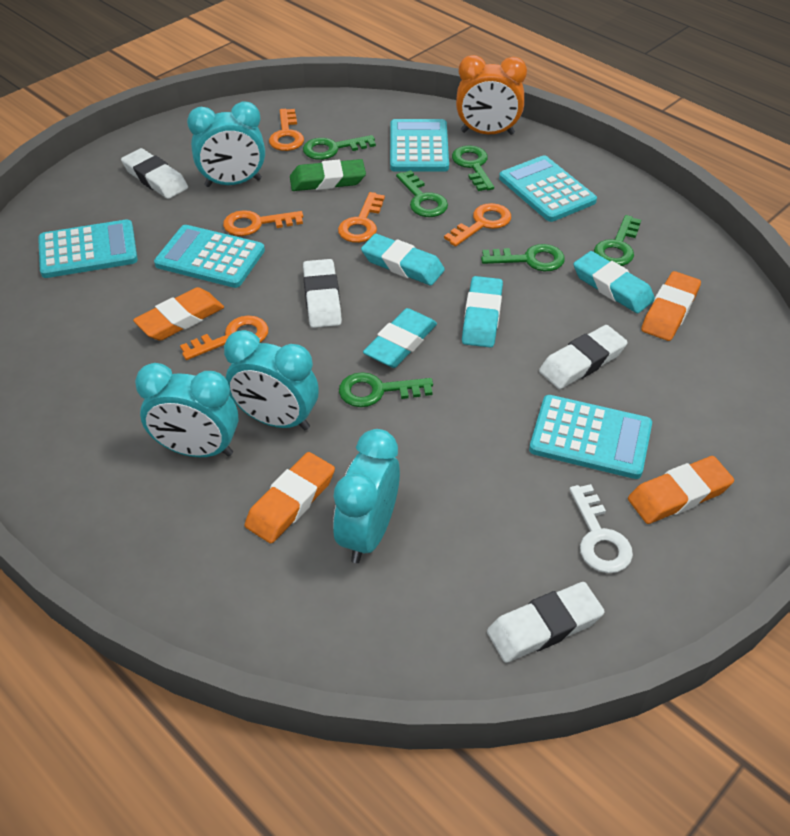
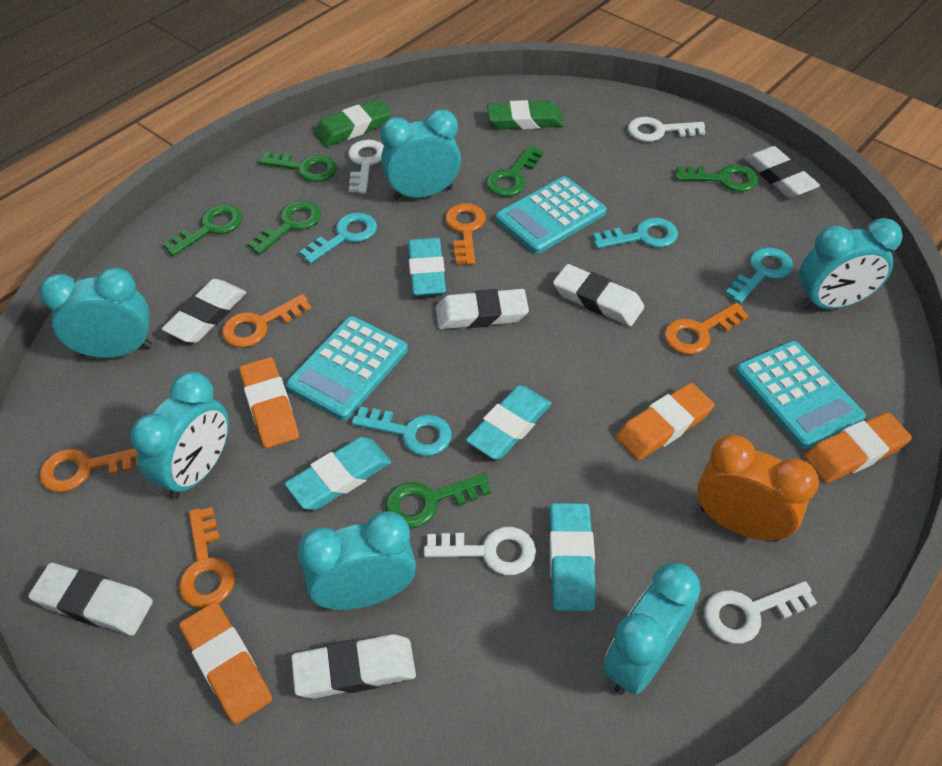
green eraser: 1 -> 2
turquoise calculator: 5 -> 3
turquoise clock: 4 -> 6
turquoise key: 0 -> 4
white eraser: 4 -> 6
white key: 1 -> 4

